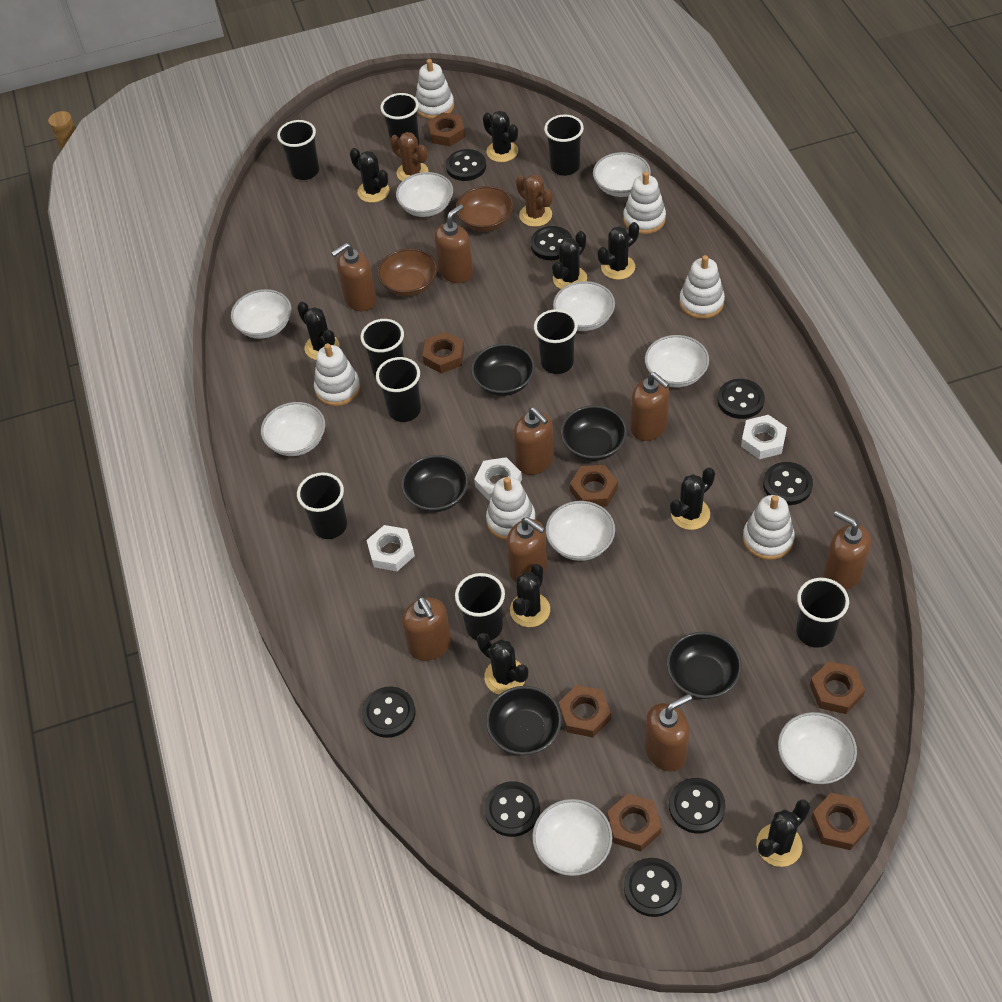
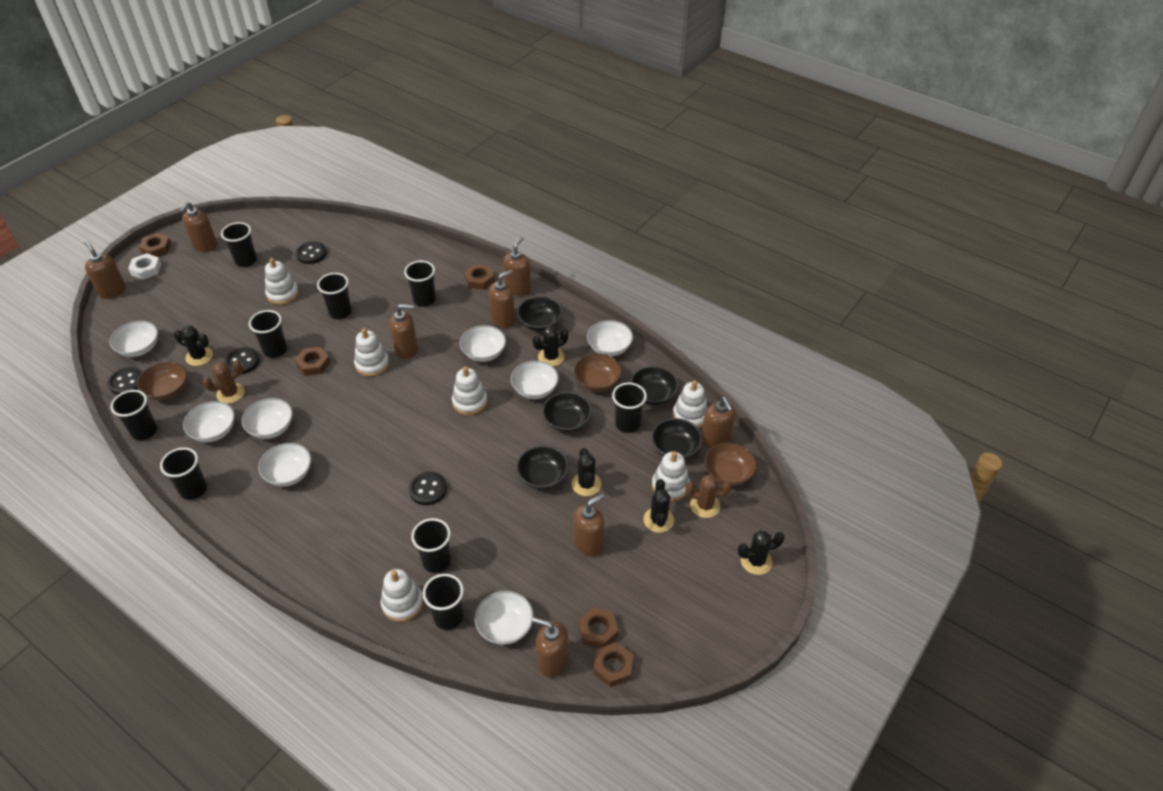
black button: 8 -> 4
black cactus: 9 -> 5
brown bowl: 2 -> 3
brown nut: 7 -> 5
white bowl: 9 -> 8
white nut: 3 -> 1

